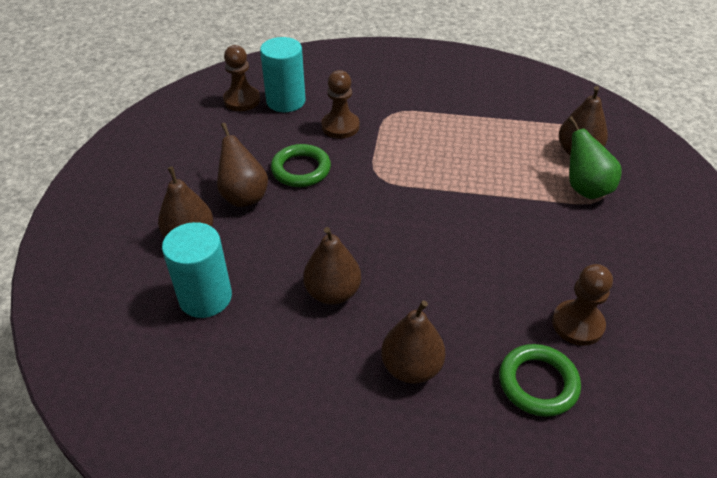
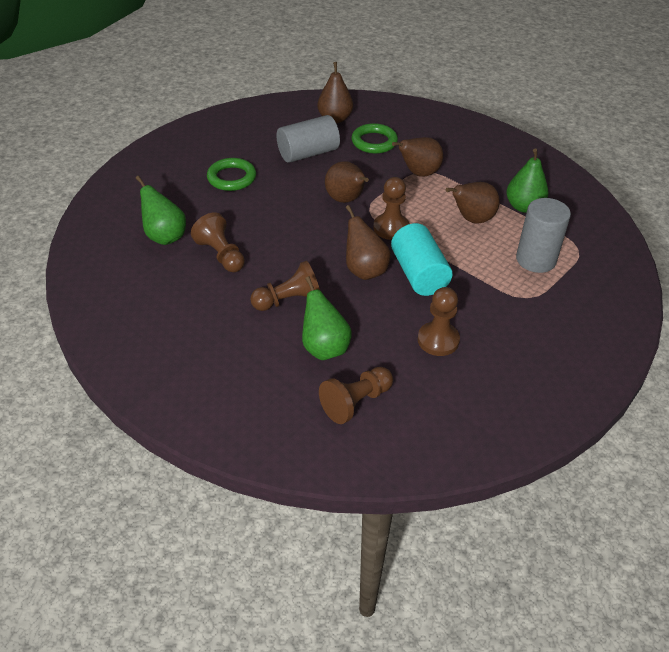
brown pawn: 3 -> 5
green pear: 1 -> 3
grey cylinder: 0 -> 2
turquoise cylinder: 2 -> 1

